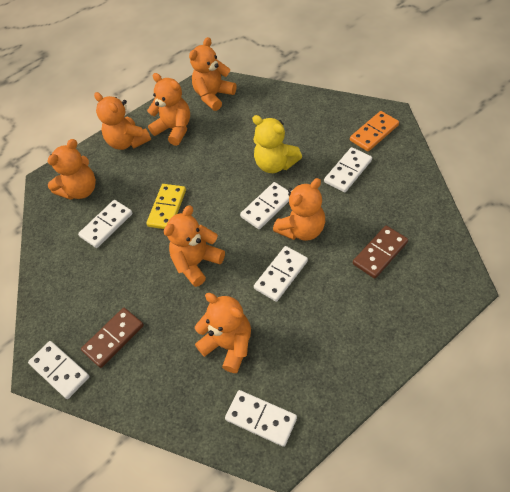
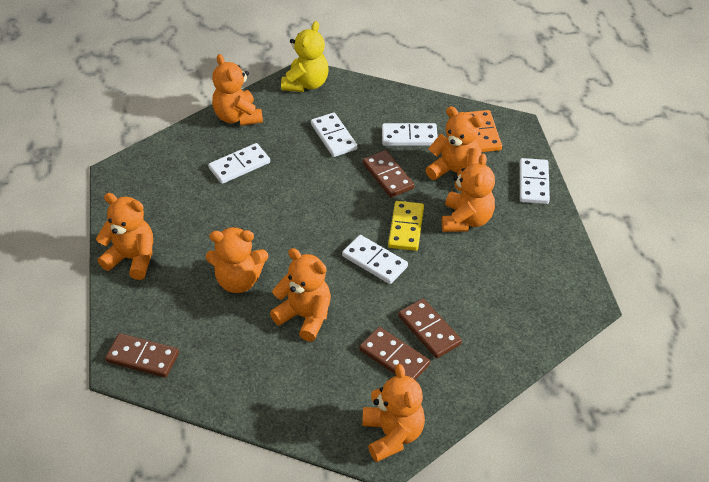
brown domino: 2 -> 4
white domino: 6 -> 5

